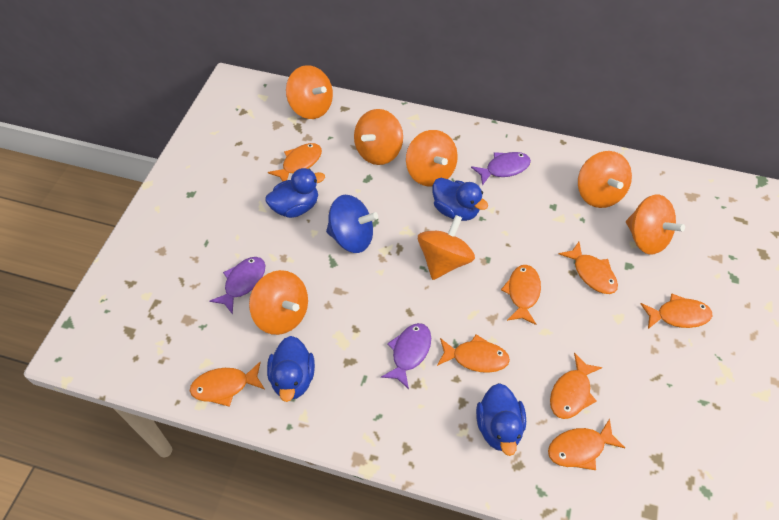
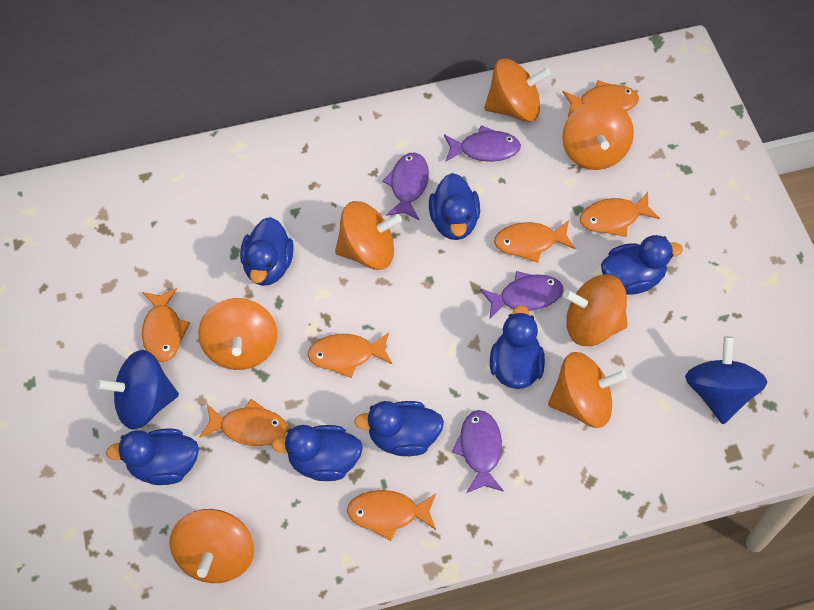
blue duck: 4 -> 7
blue spinning top: 1 -> 2
orange fish: 8 -> 7
purple fish: 3 -> 4

